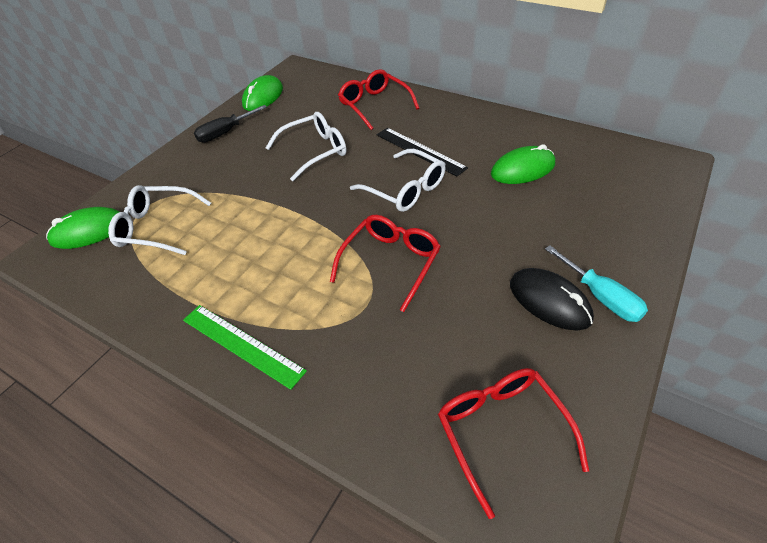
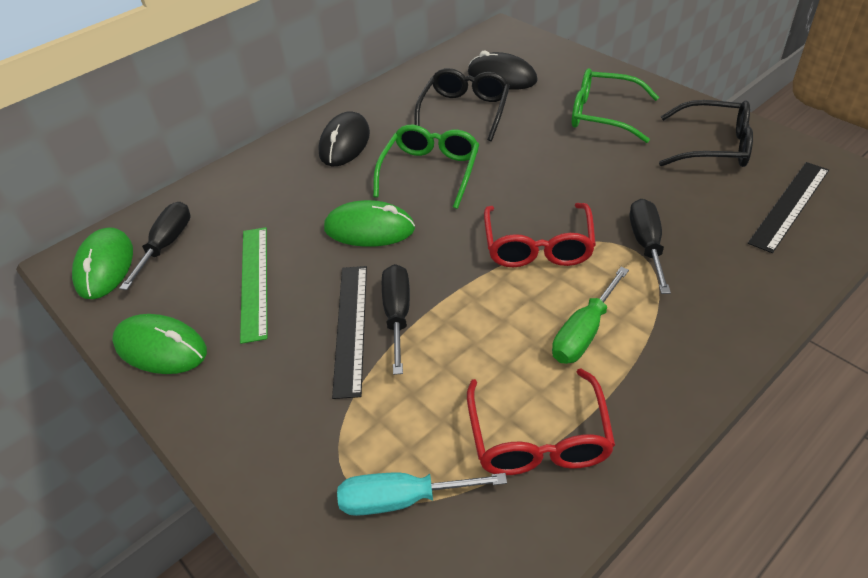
black glasses: 0 -> 2
black mouse: 1 -> 2
black ruler: 1 -> 2
black screwdriver: 1 -> 3
green glasses: 0 -> 2
green screwdriver: 0 -> 1
red glasses: 3 -> 2
white glasses: 3 -> 0

